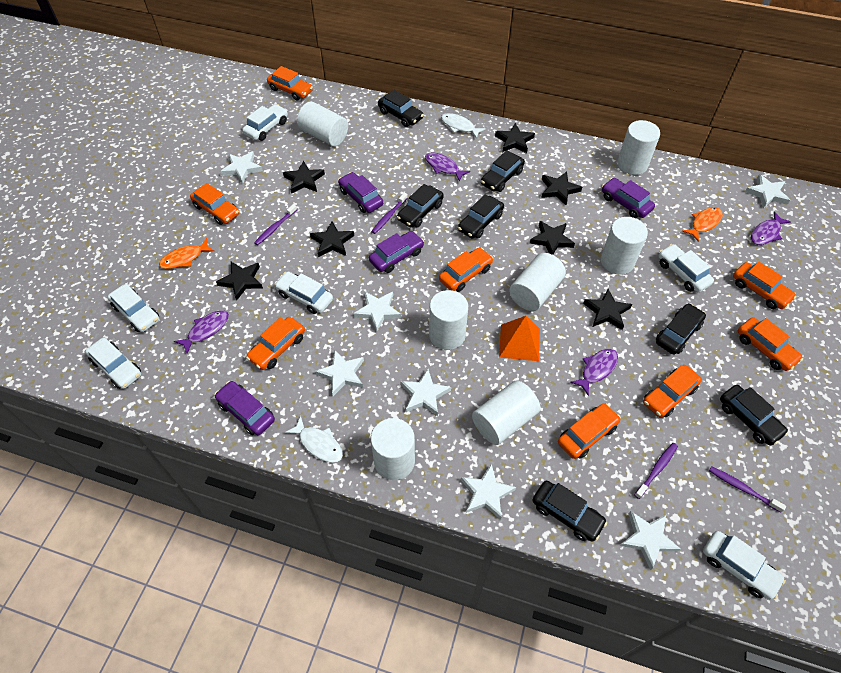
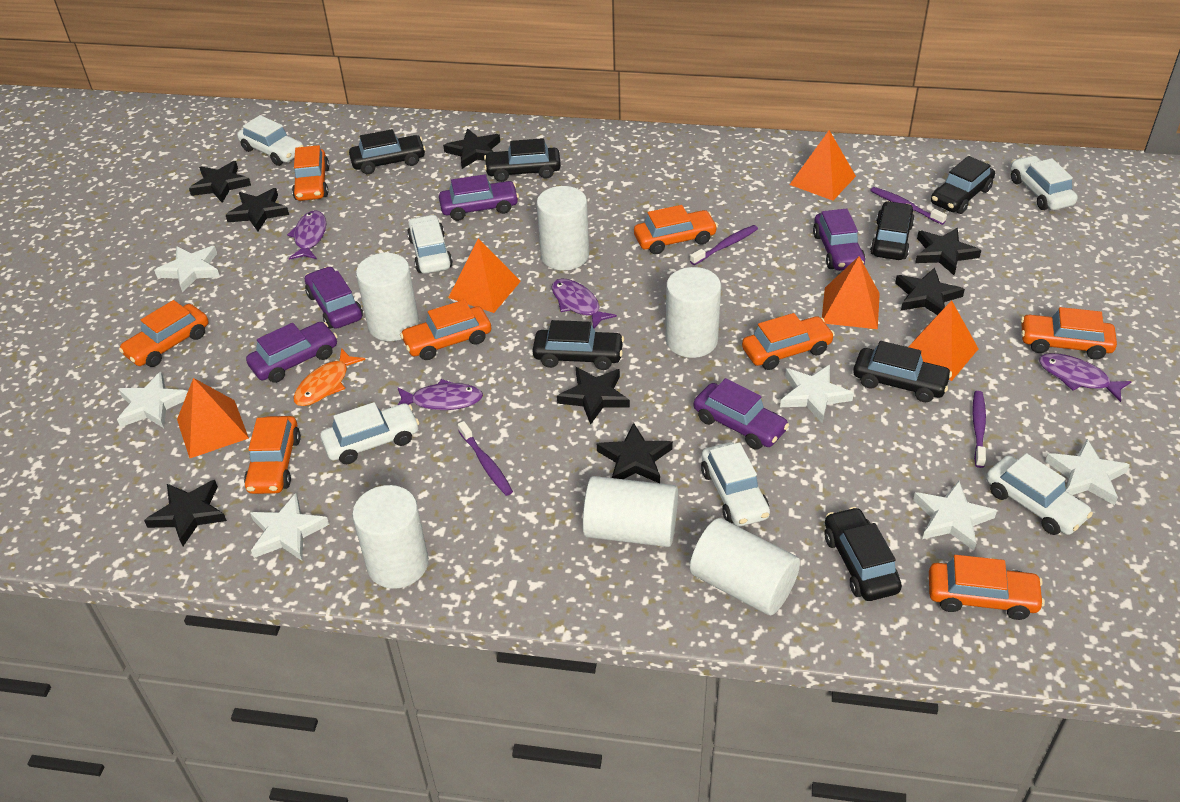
black star: 7 -> 8
orange fish: 2 -> 1
orange pyramid: 1 -> 5
purple car: 4 -> 5
white cylinder: 7 -> 6
white fish: 2 -> 0
white star: 7 -> 6

